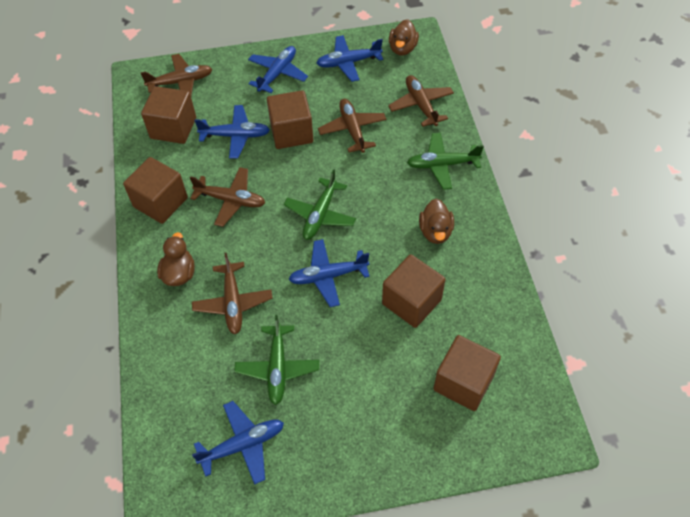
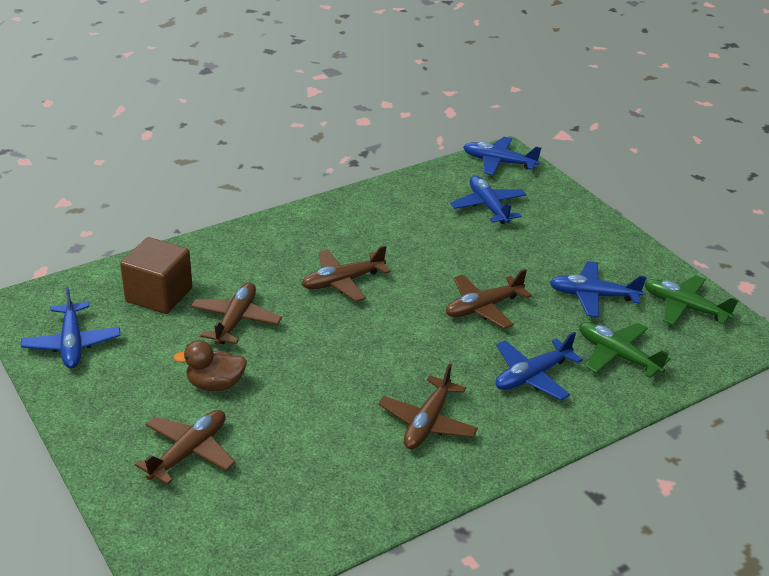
brown cube: 5 -> 1
brown duck: 3 -> 1
green plane: 3 -> 2

